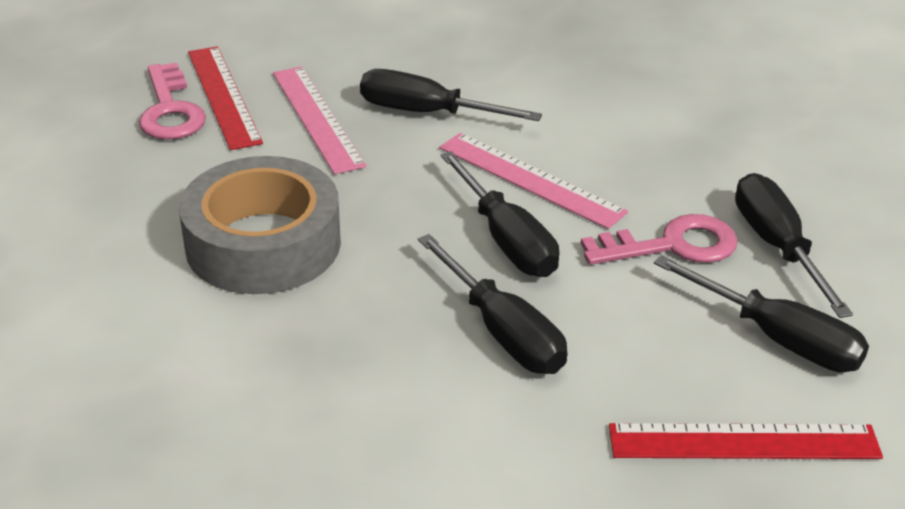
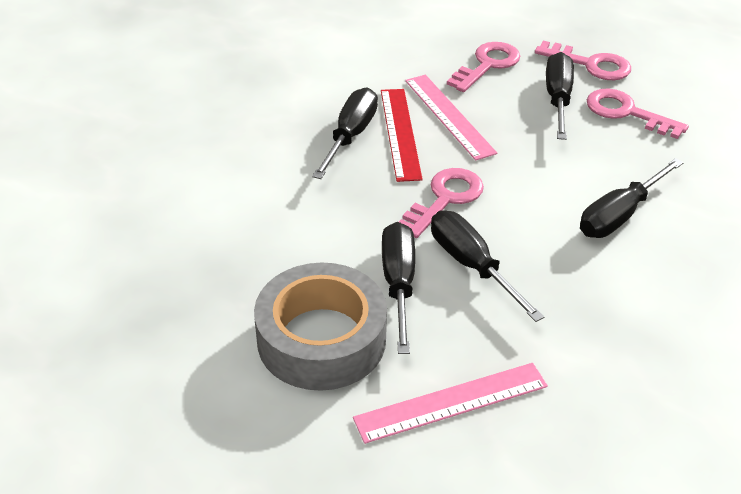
pink key: 2 -> 4
red ruler: 2 -> 1

